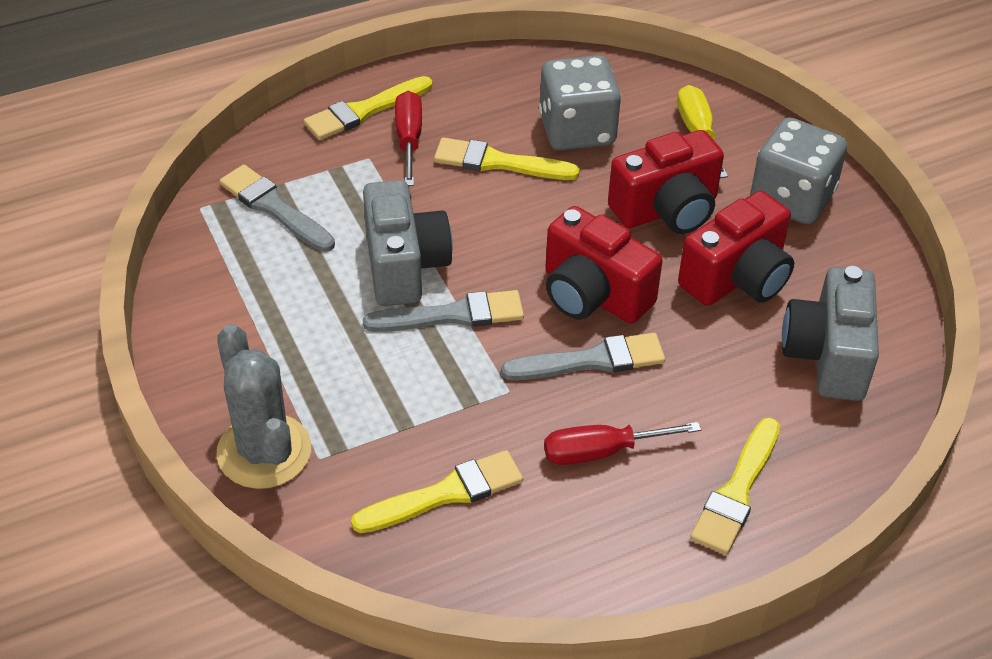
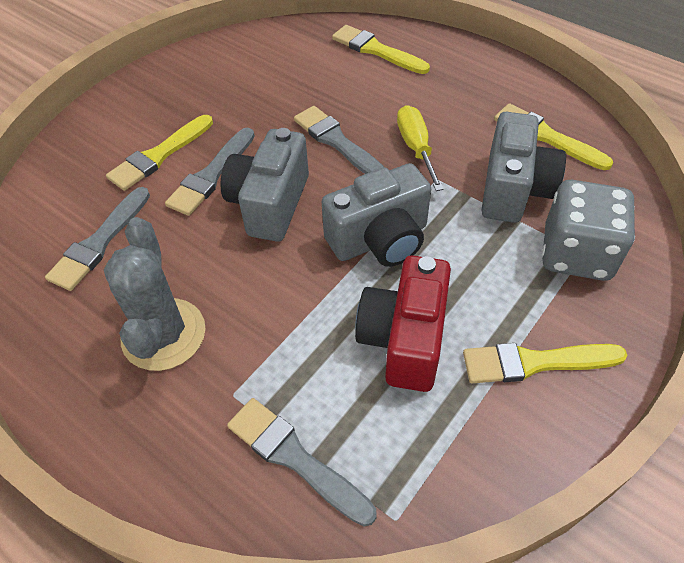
grey brush: 3 -> 4
grey camera: 2 -> 3
grey dice: 2 -> 1
red camera: 3 -> 1
red screwdriver: 2 -> 0

